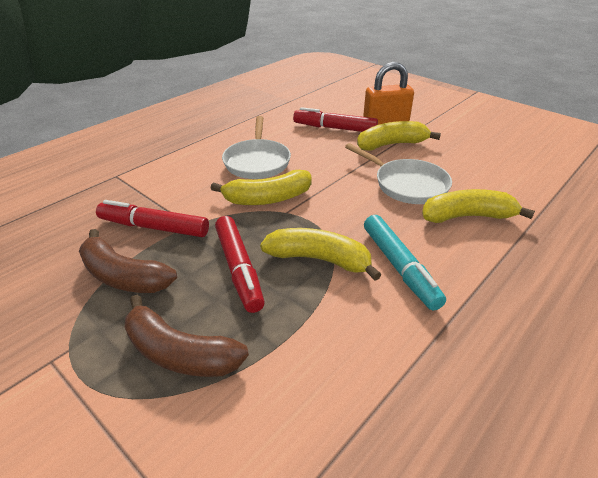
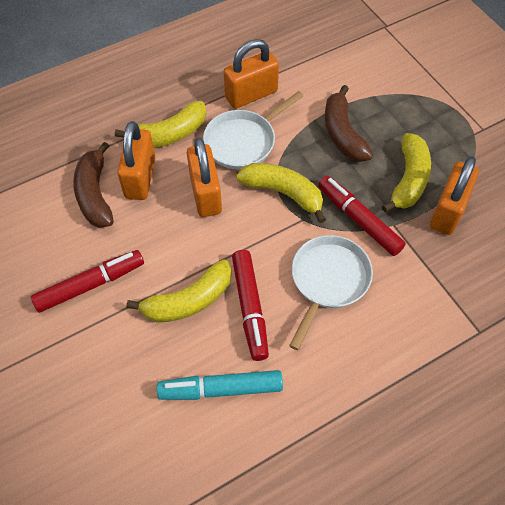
orange padlock: 1 -> 4

